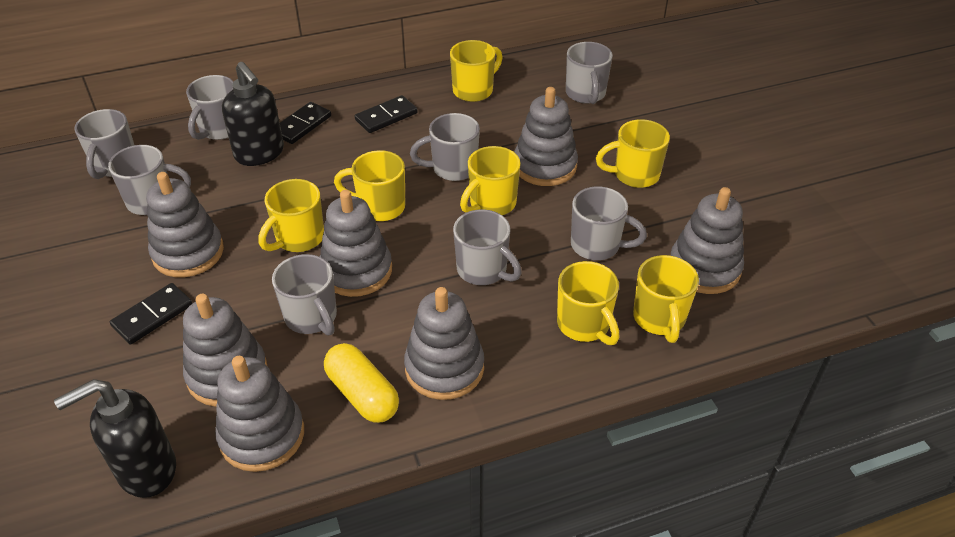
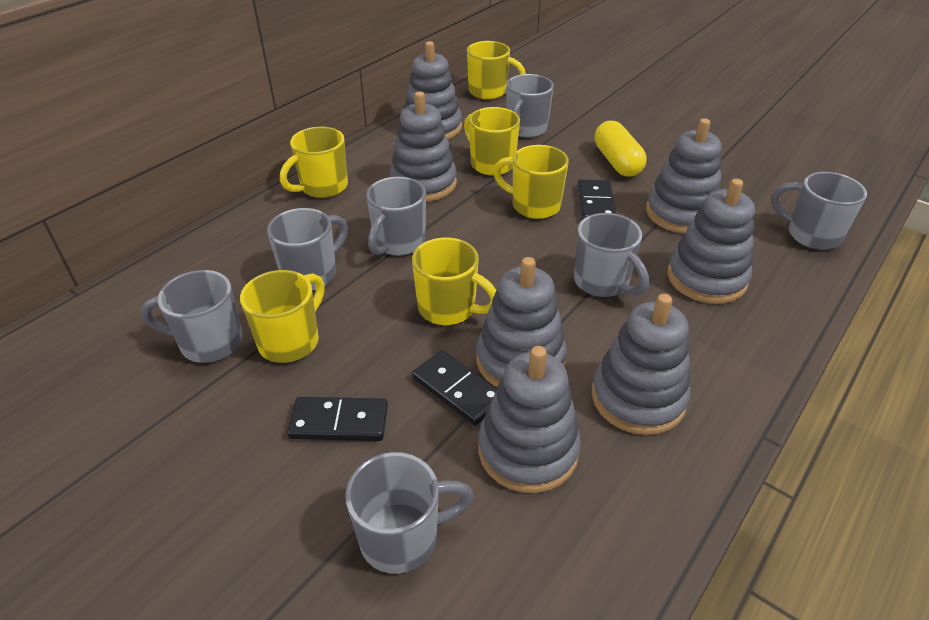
black soap dispenser: 2 -> 0
grey mug: 8 -> 7
yellow mug: 7 -> 6

